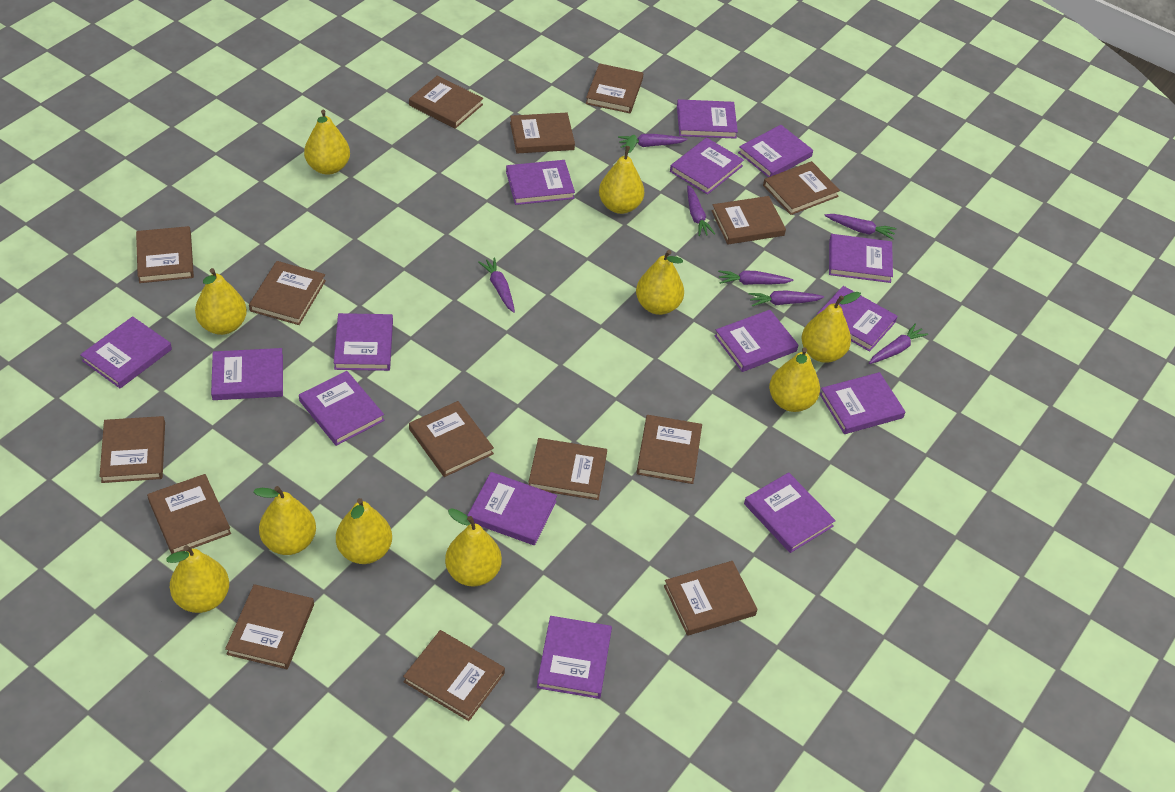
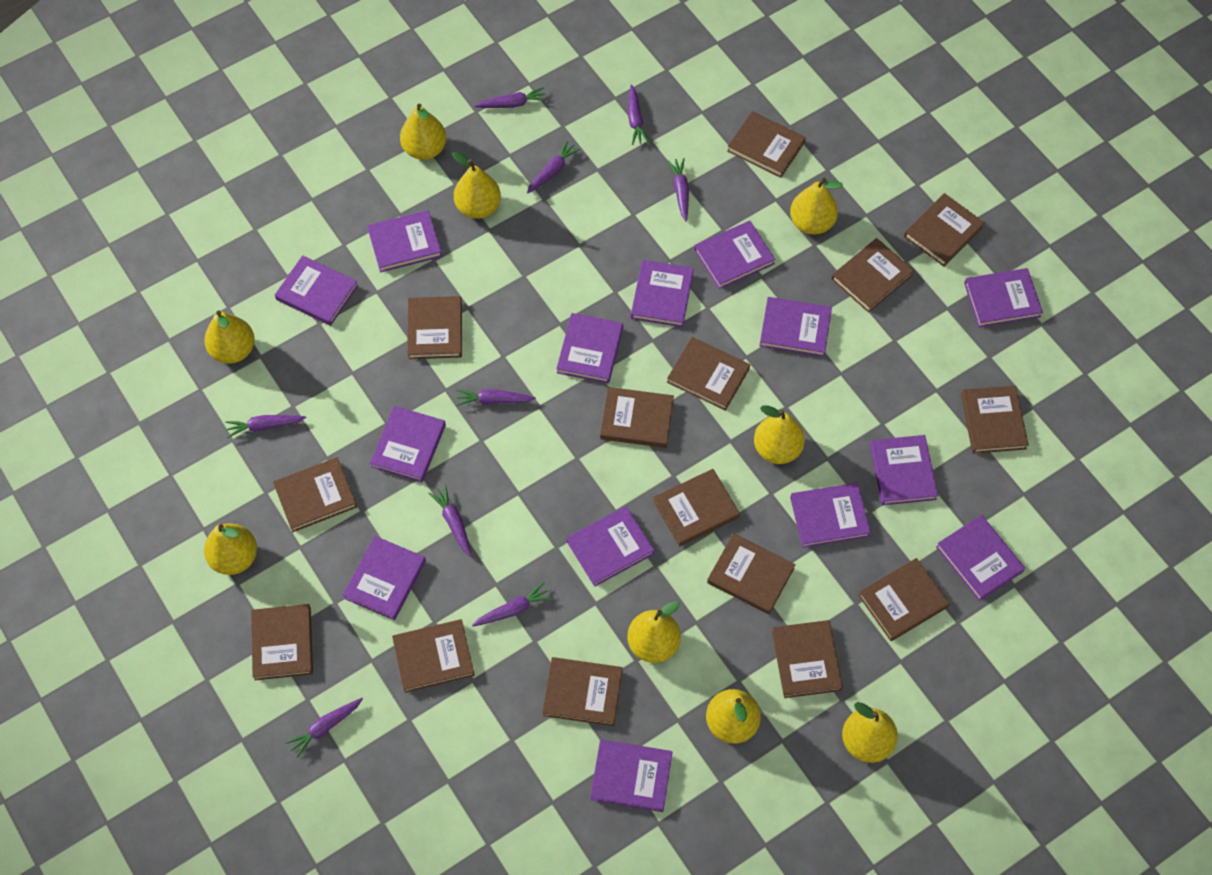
purple book: 15 -> 14
purple carrot: 7 -> 9
yellow pear: 10 -> 9

